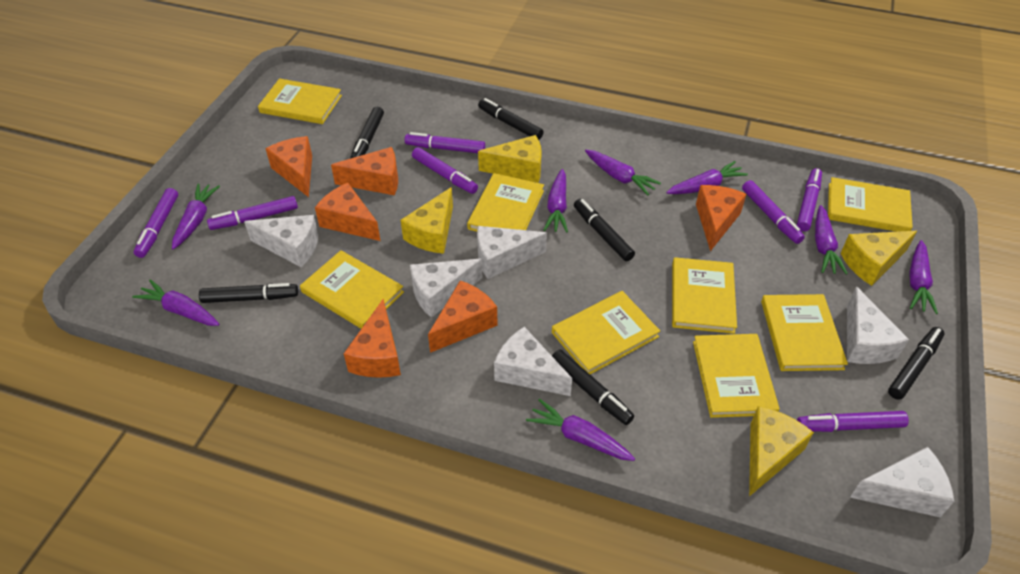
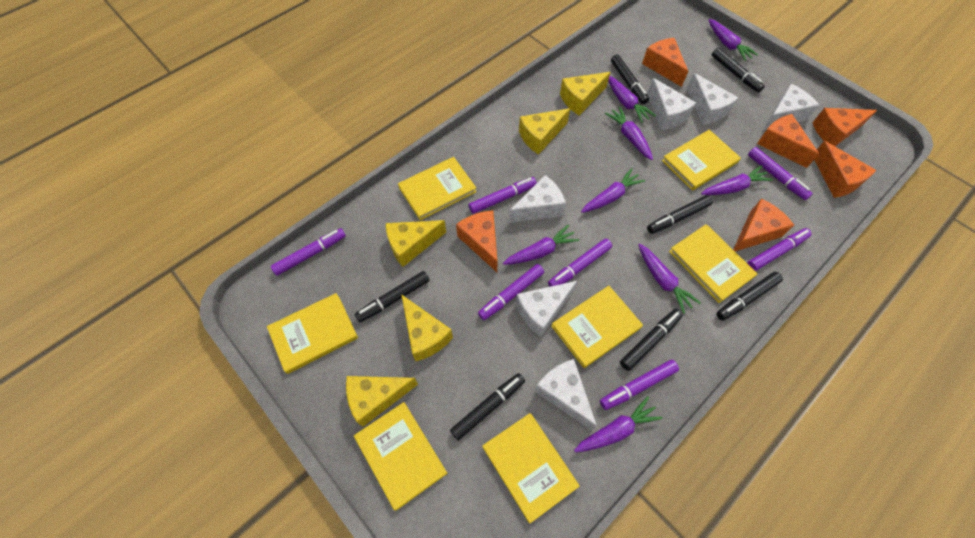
black marker: 6 -> 7
yellow book: 8 -> 7
yellow cheese: 4 -> 5

